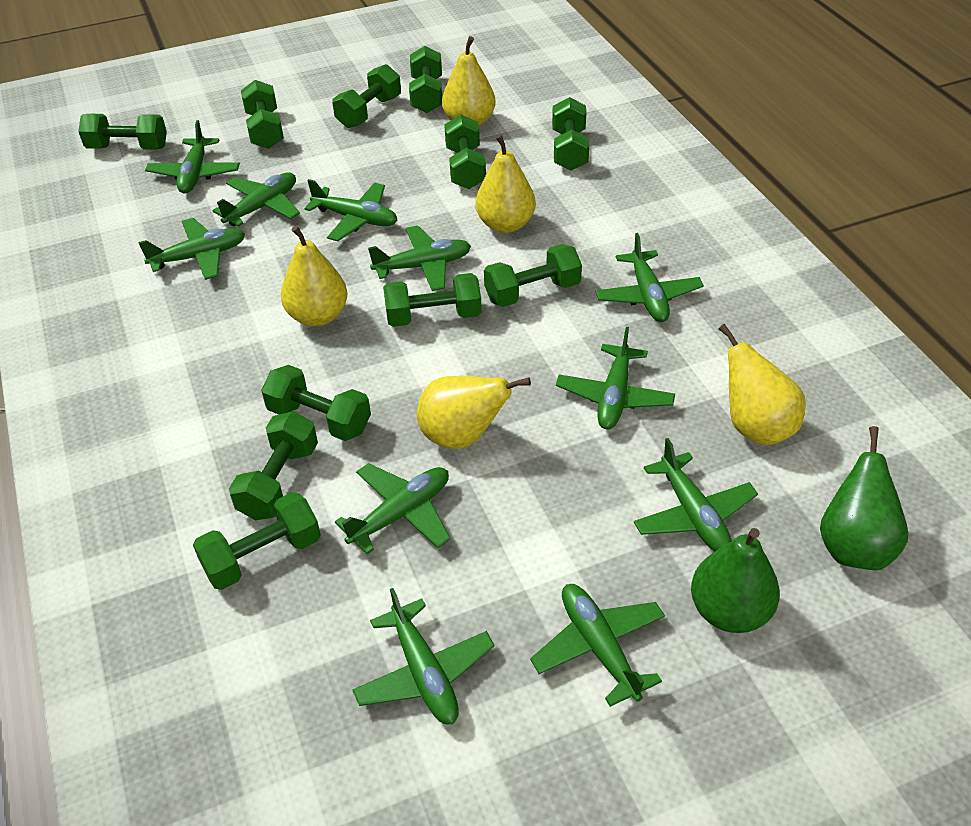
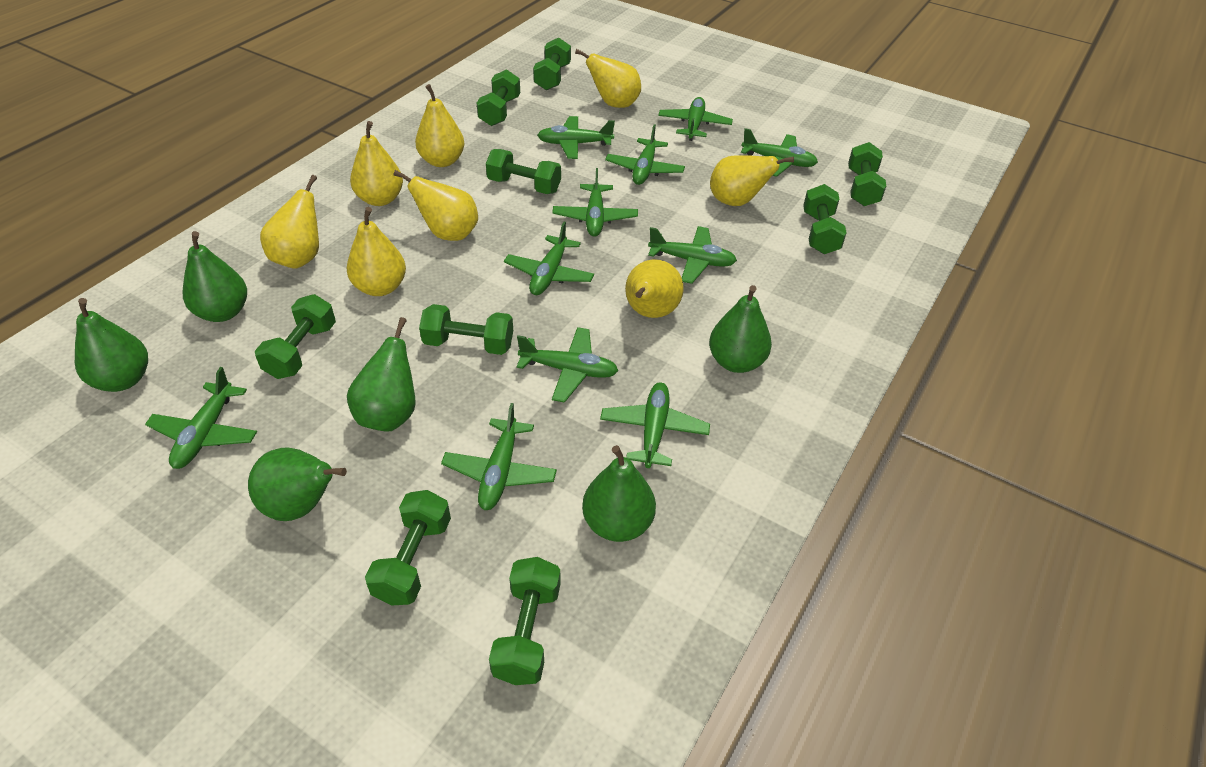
green dumbbell: 11 -> 9
green pear: 2 -> 6
yellow pear: 5 -> 8

